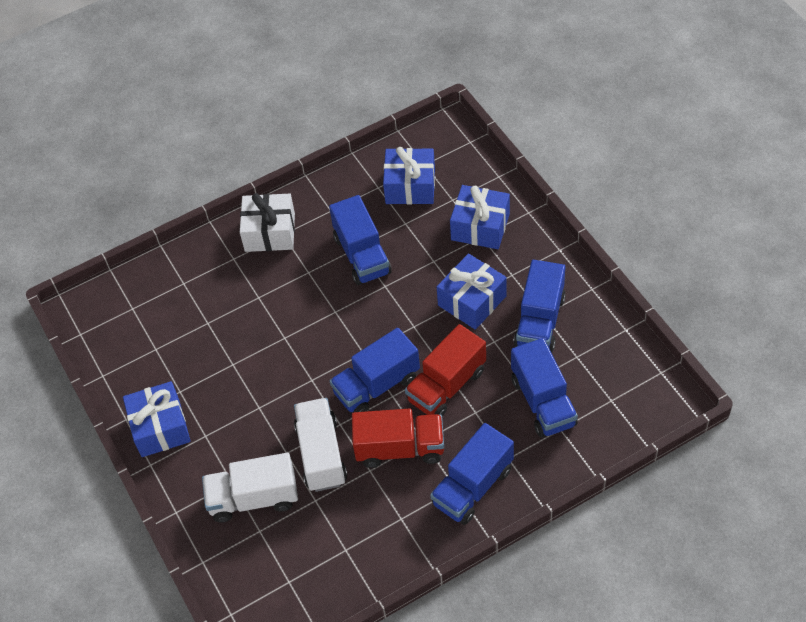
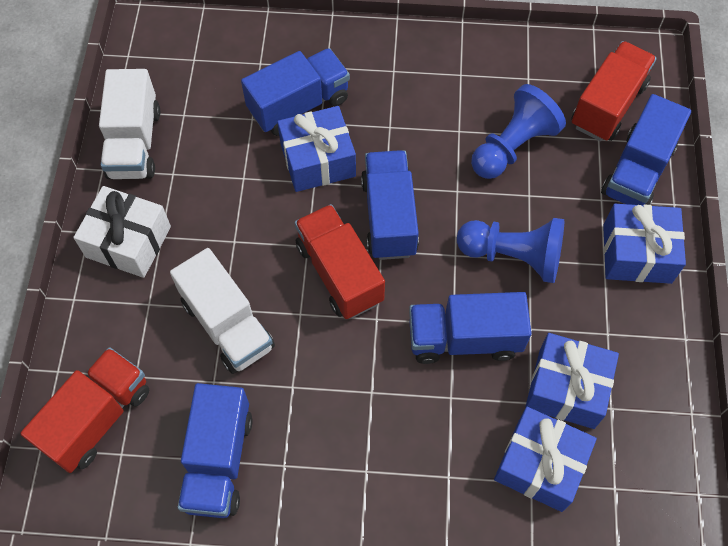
blue pawn: 0 -> 2
red truck: 2 -> 3

